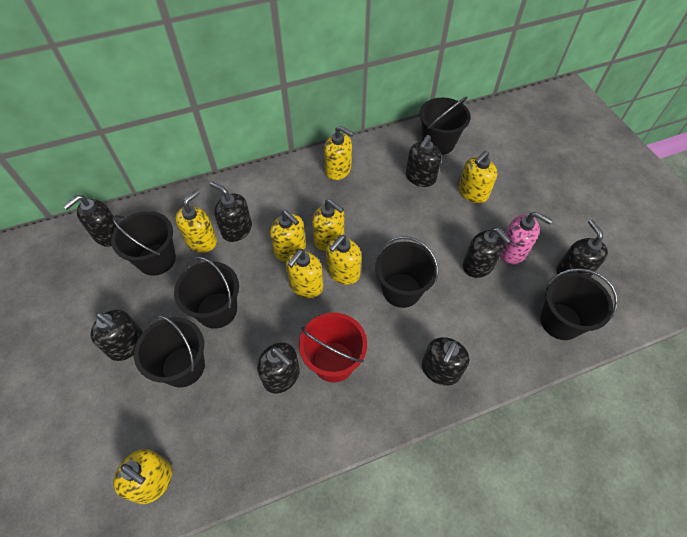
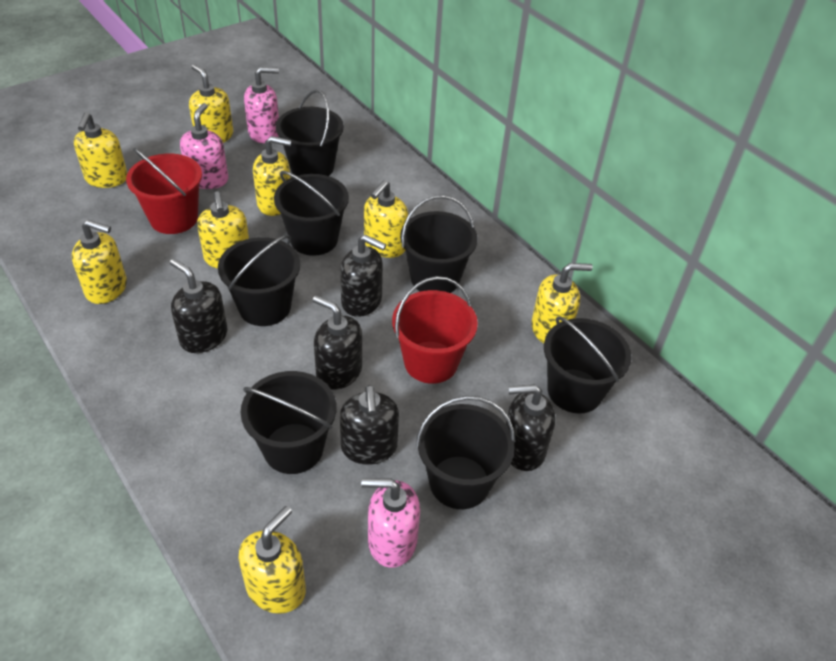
black bucket: 6 -> 7
black soap dispenser: 8 -> 5
pink soap dispenser: 1 -> 3
red bucket: 1 -> 2

